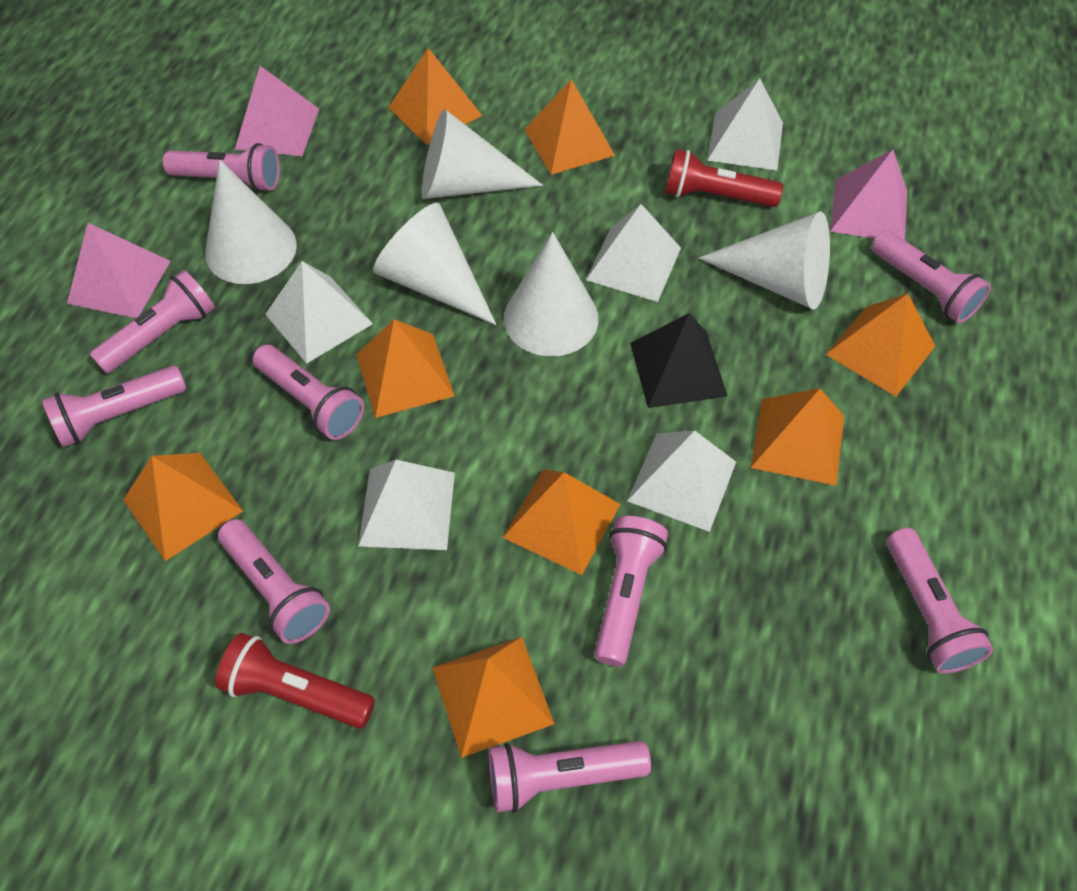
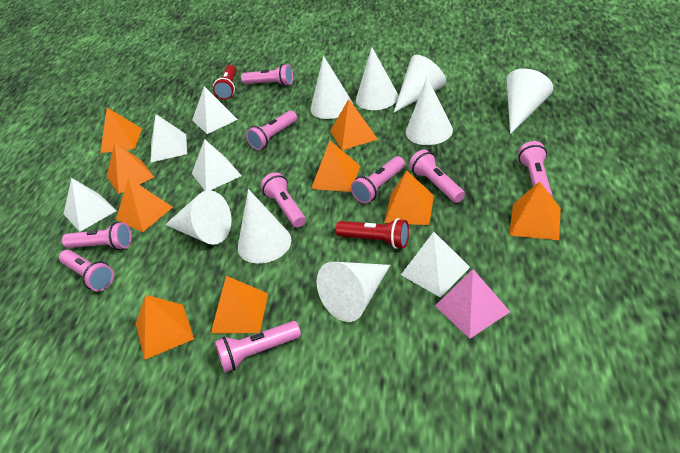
black pyramid: 1 -> 0
orange pyramid: 8 -> 9
pink pyramid: 3 -> 1
white cone: 5 -> 8

